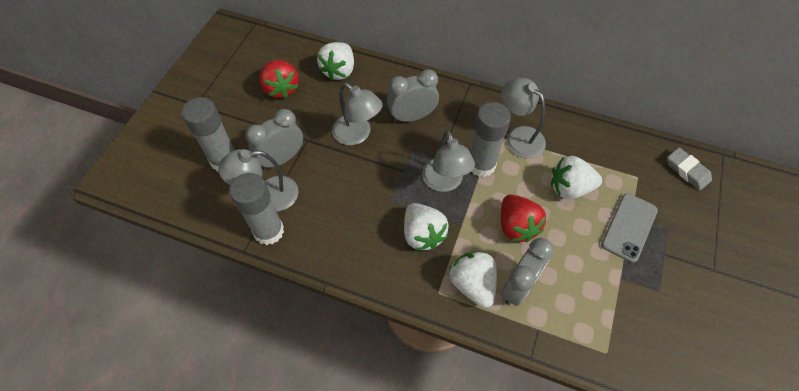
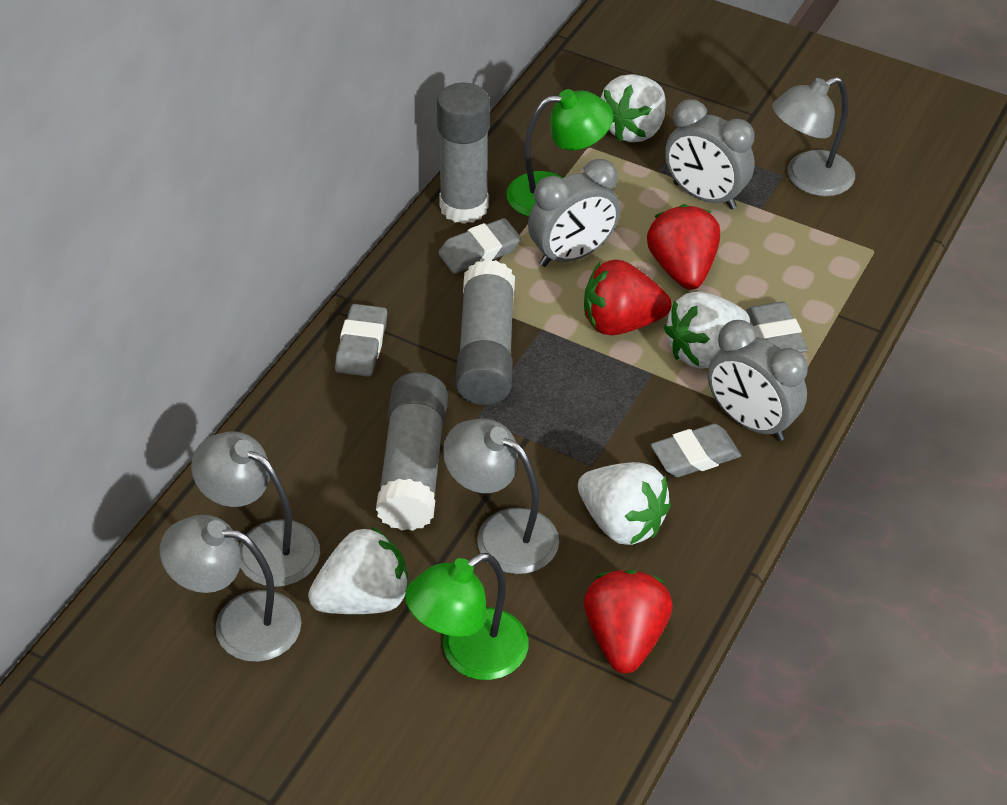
green lamp: 0 -> 2
grey eraser: 1 -> 4
grey phone: 1 -> 0
red strawberry: 2 -> 3

